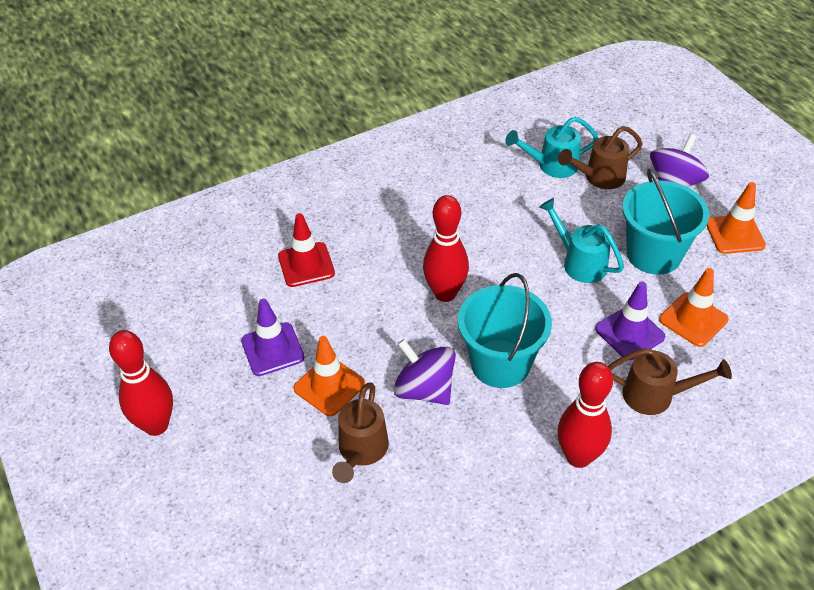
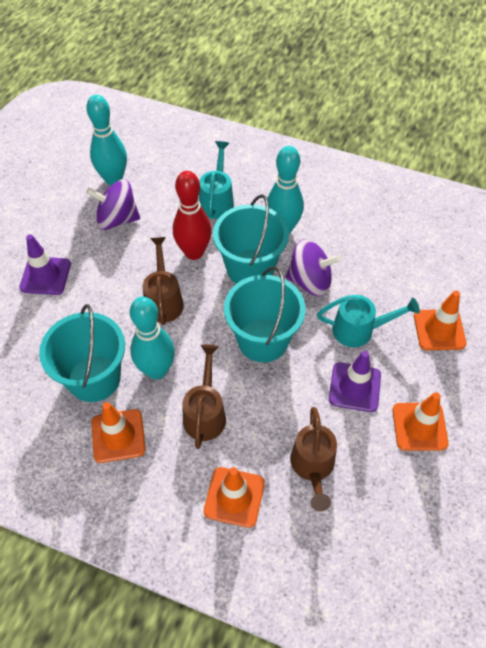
orange traffic cone: 3 -> 4
red bowling pin: 3 -> 1
red traffic cone: 1 -> 0
turquoise bowling pin: 0 -> 3
turquoise bucket: 2 -> 3

